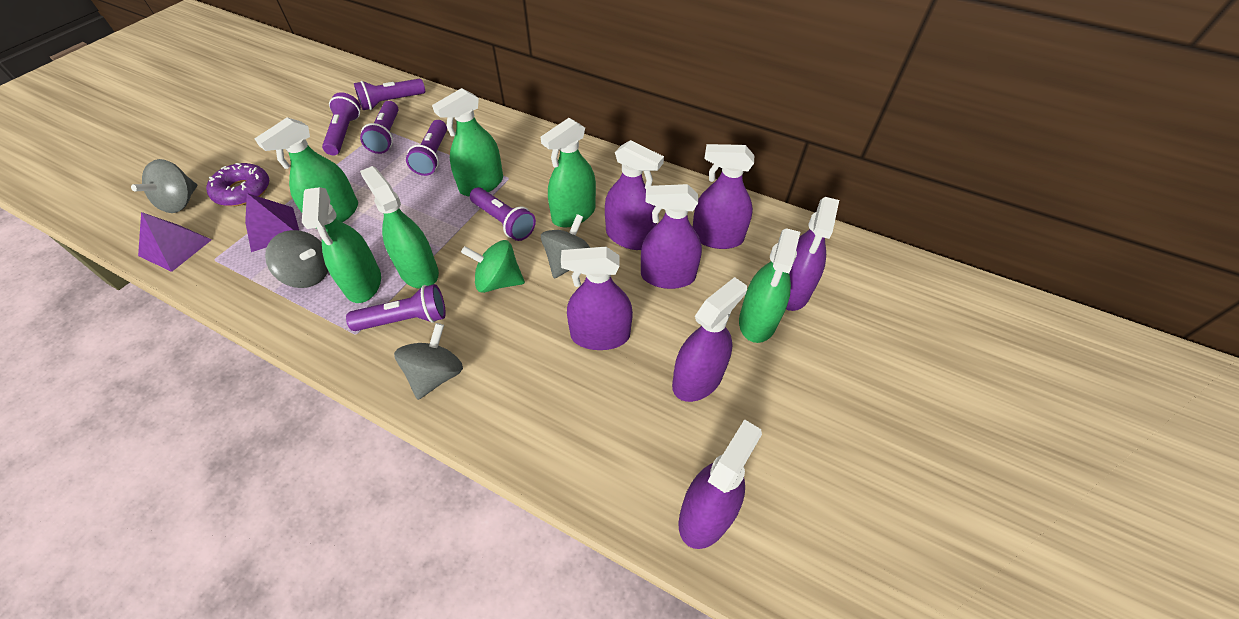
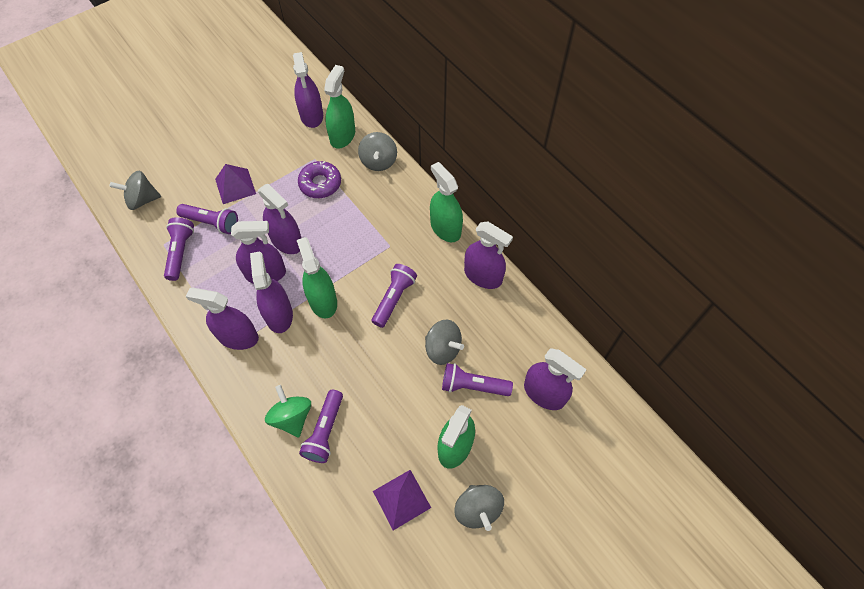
green spray bottle: 6 -> 4
purple flashlight: 6 -> 5

